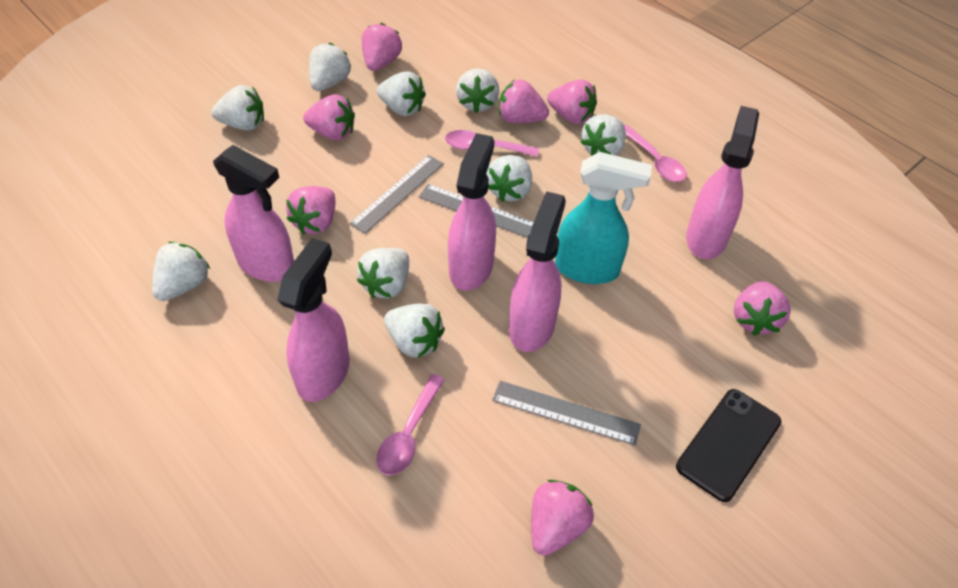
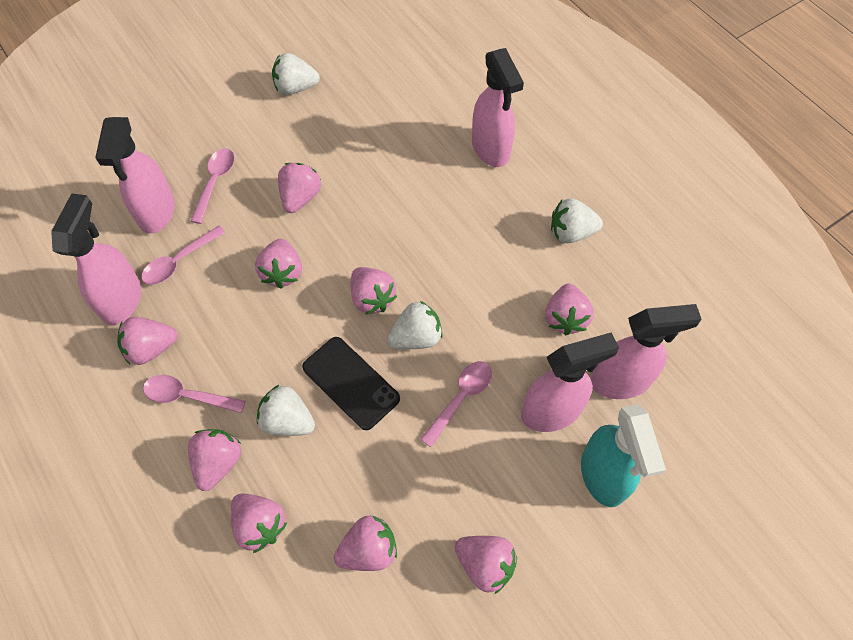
grey ruler: 3 -> 0
pink spoon: 3 -> 4
pink strawberry: 7 -> 9
white strawberry: 9 -> 4

